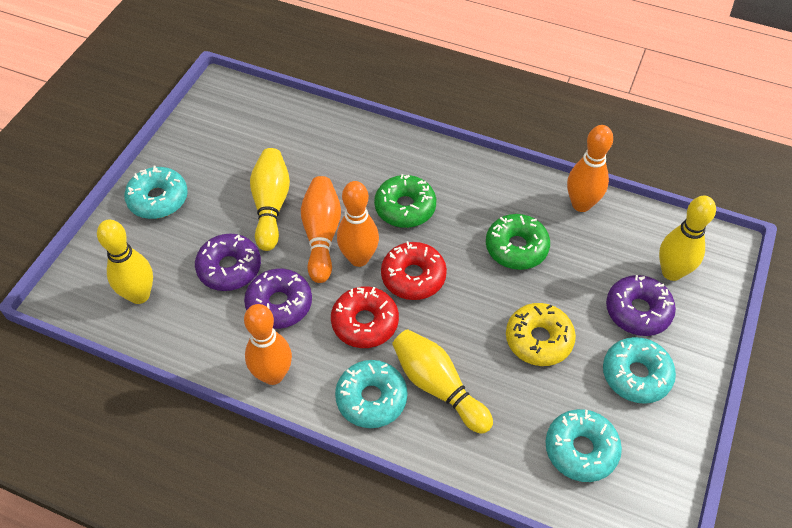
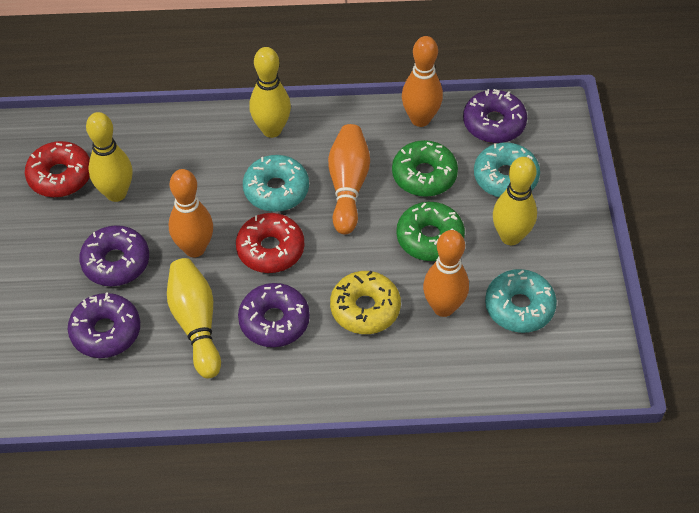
purple donut: 3 -> 4
turquoise donut: 4 -> 3

